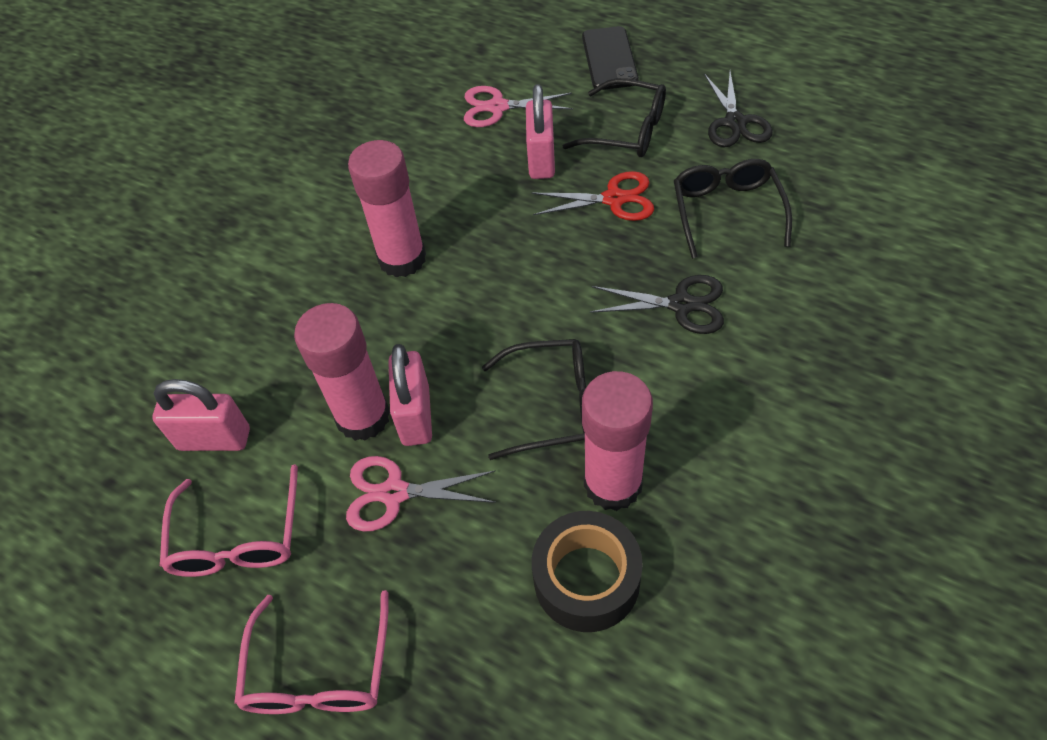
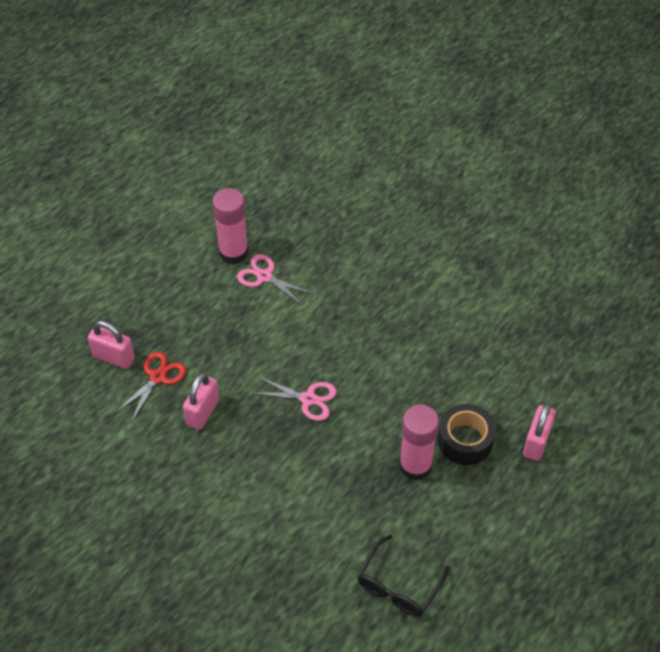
black glasses: 3 -> 1
black phone: 1 -> 0
black scissors: 2 -> 0
pink glasses: 2 -> 0
pink glue stick: 3 -> 2

